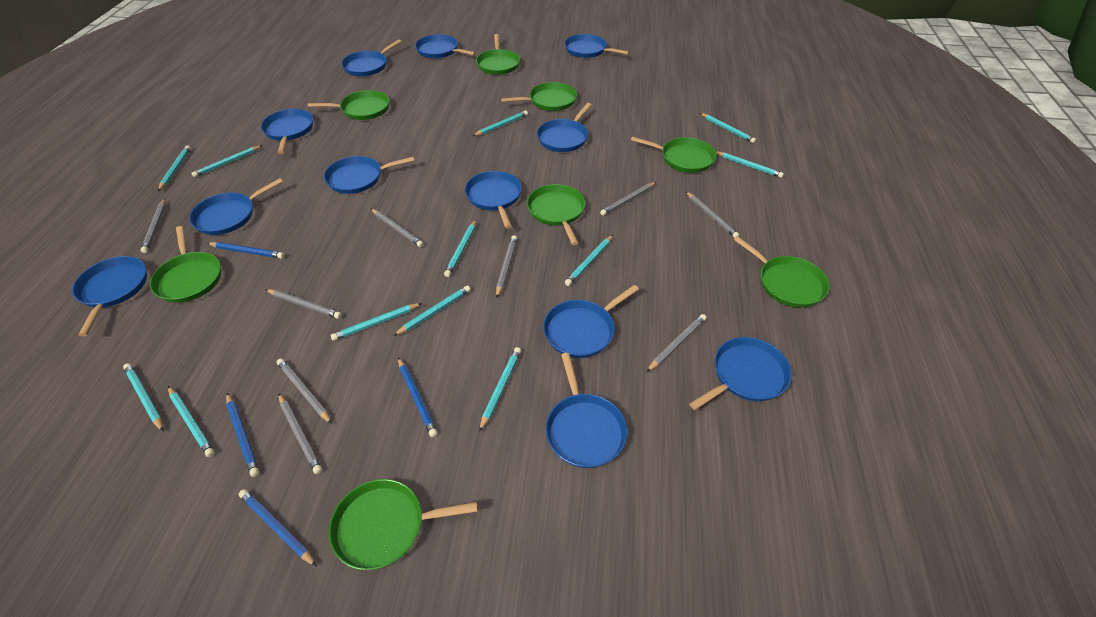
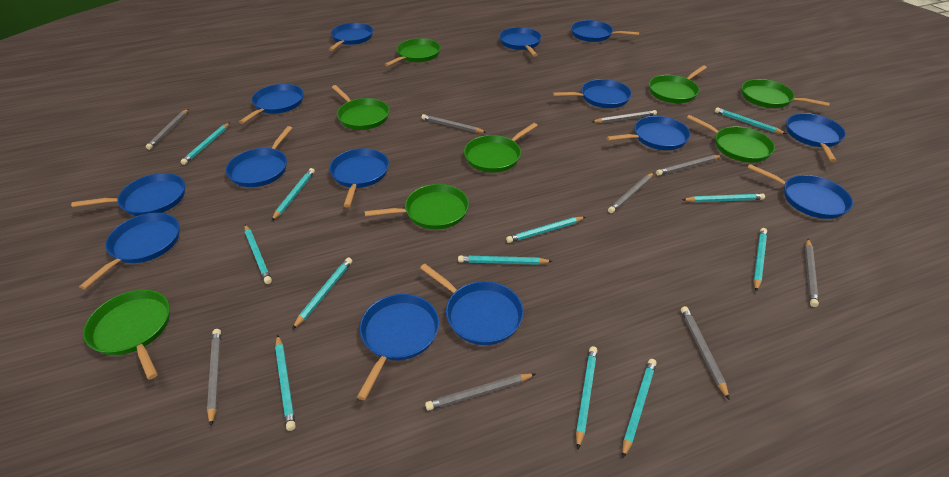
blue pan: 12 -> 14
blue pencil: 4 -> 0

